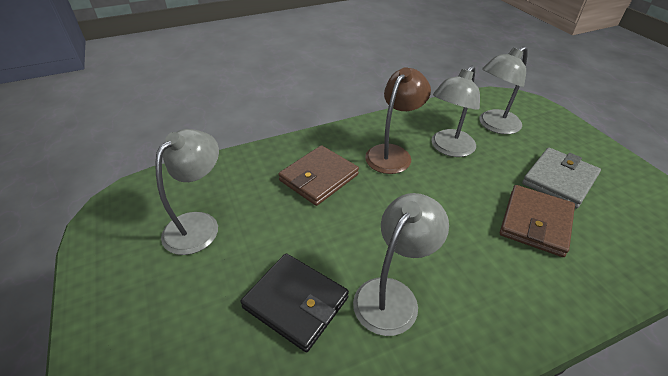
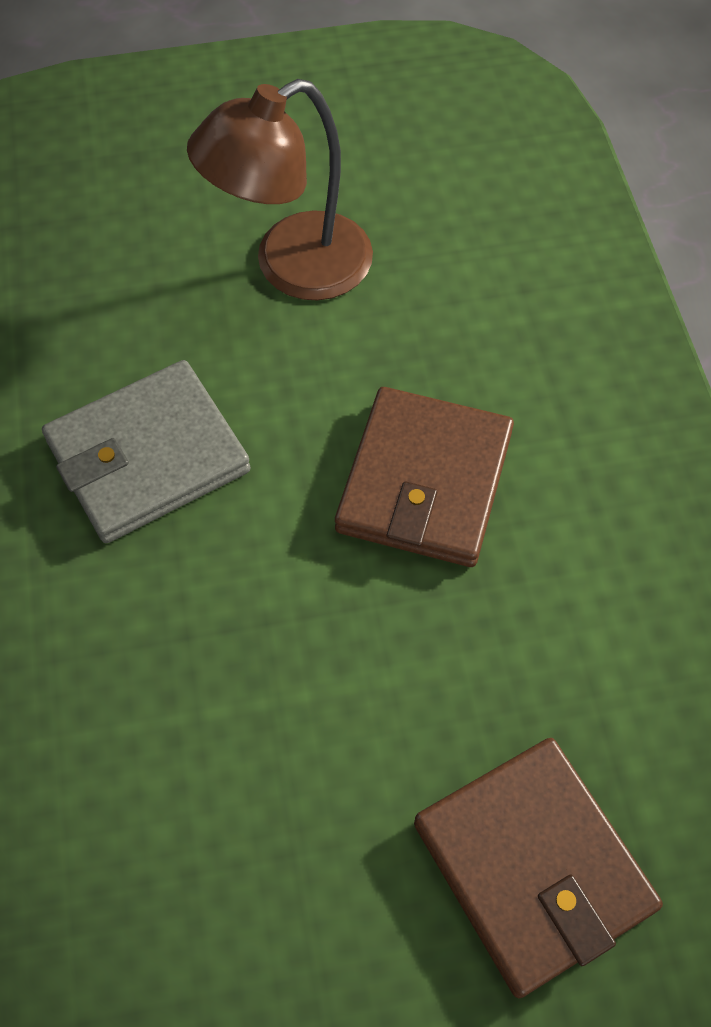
black wallet: 1 -> 0
grey lamp: 4 -> 0

